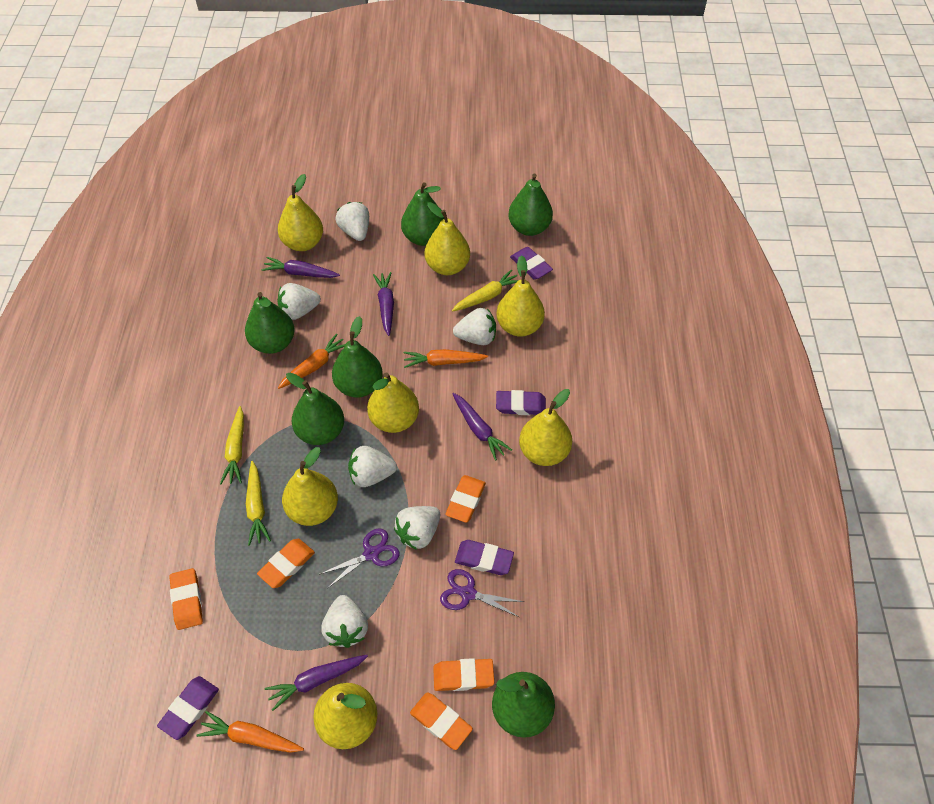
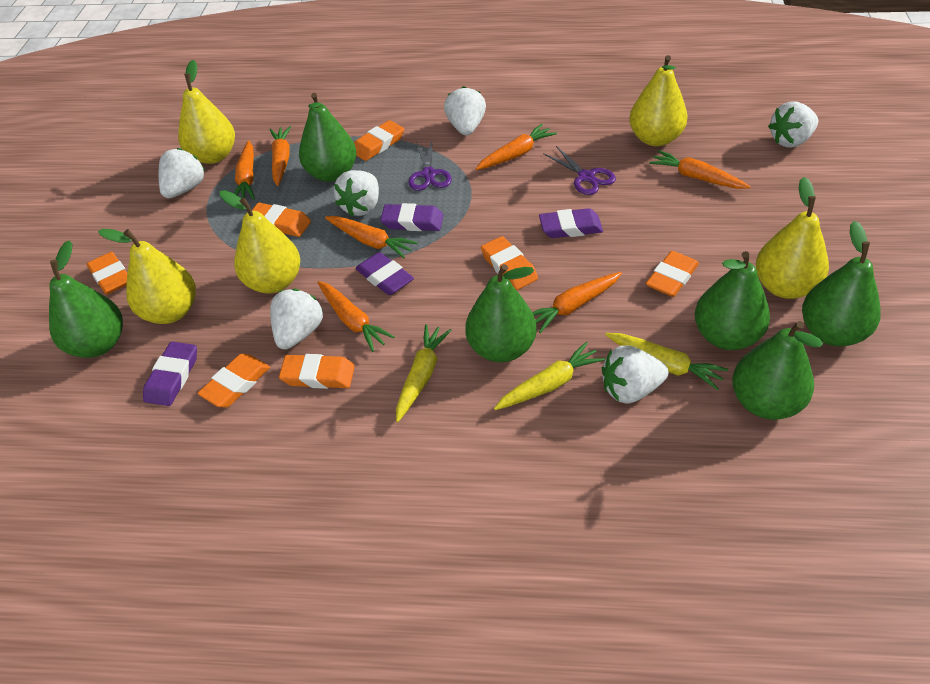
orange carrot: 3 -> 7
orange eraser: 5 -> 7
purple carrot: 4 -> 0
yellow pear: 7 -> 5

